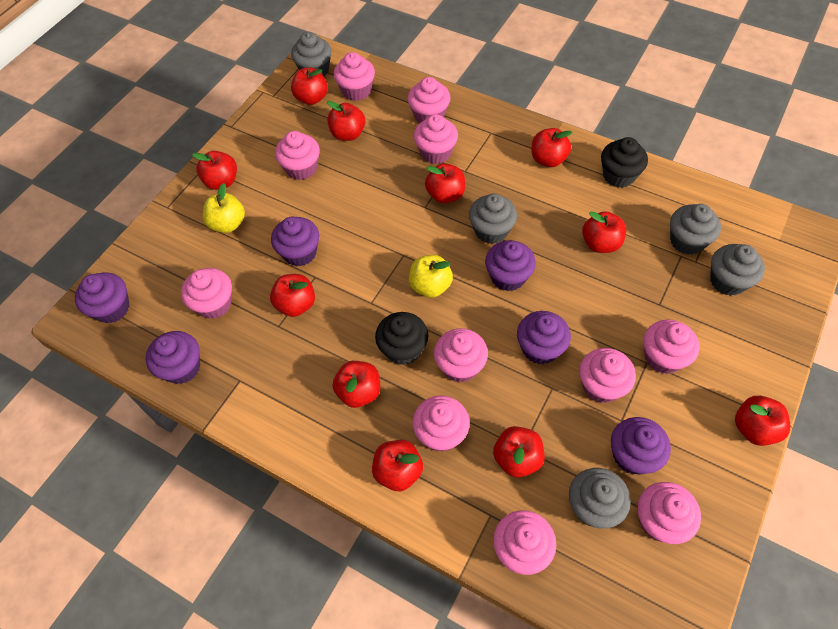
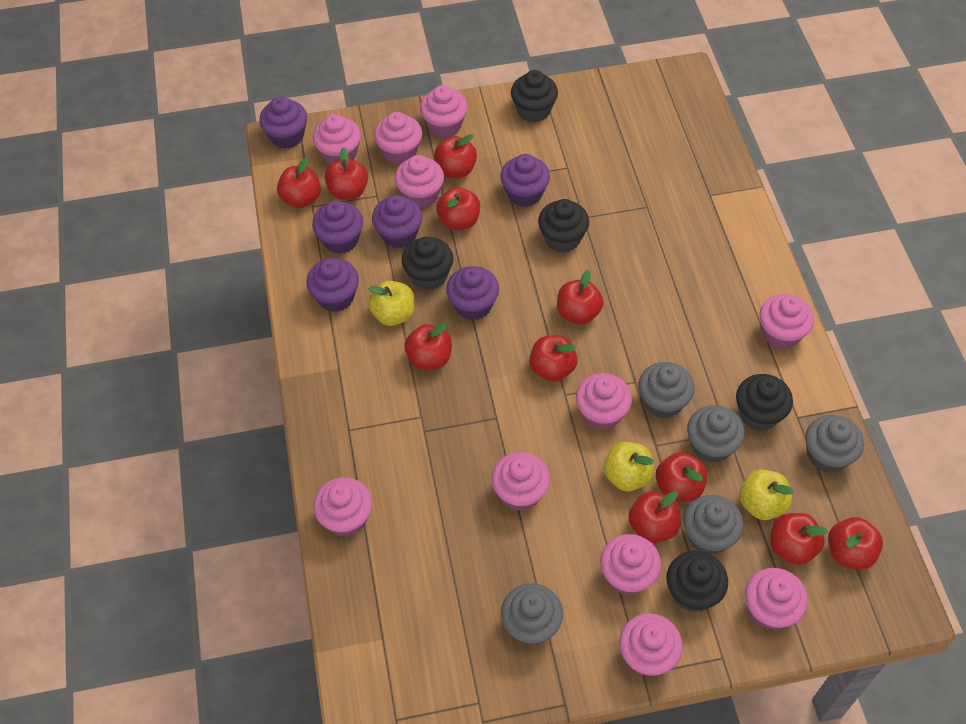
black cupcake: 2 -> 5
yellow apple: 2 -> 3

